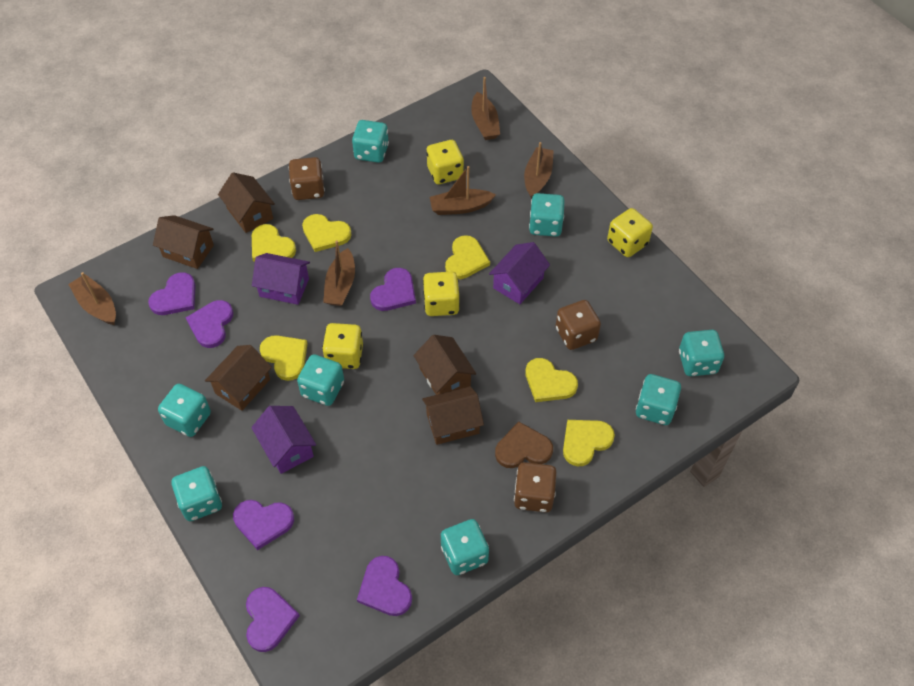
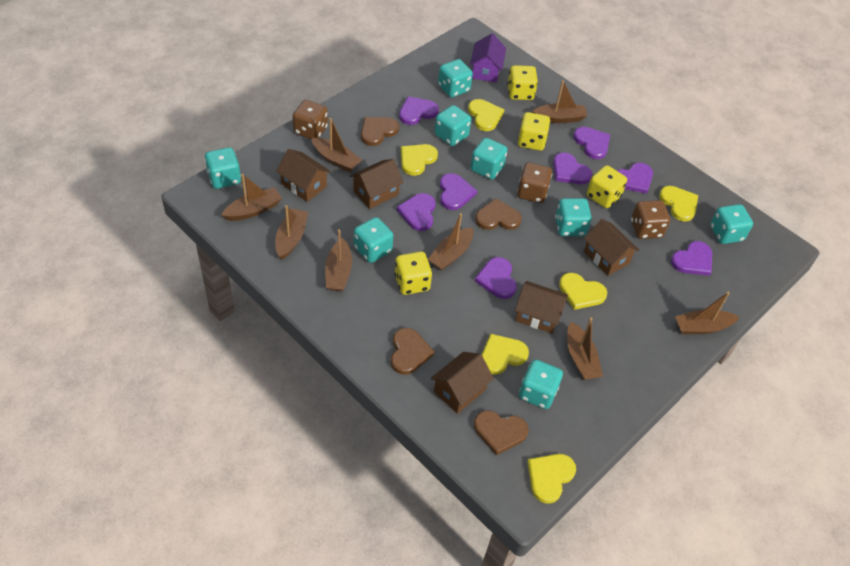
brown boat: 5 -> 8
brown heart: 1 -> 4
purple heart: 6 -> 8
purple house: 3 -> 1

